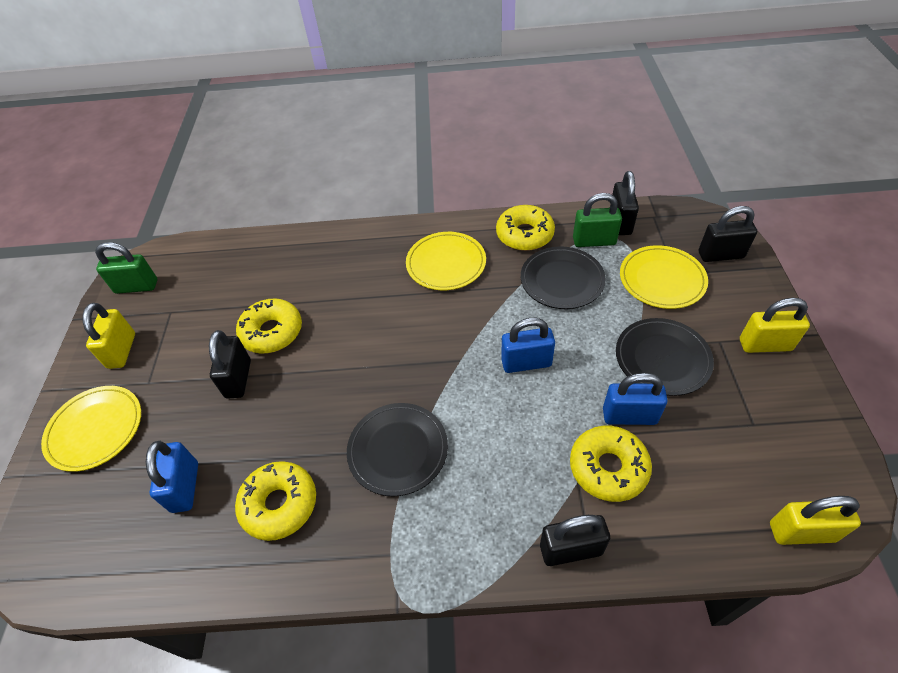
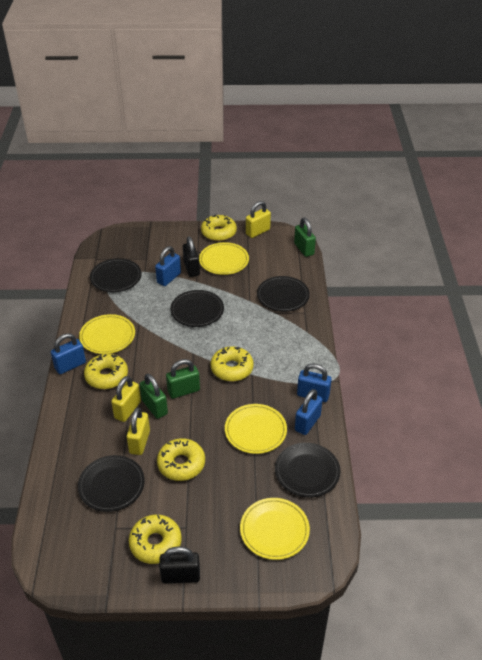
black padlock: 4 -> 2
black plate: 3 -> 5
blue padlock: 3 -> 4
green padlock: 2 -> 3
yellow donut: 4 -> 5
yellow plate: 3 -> 4

